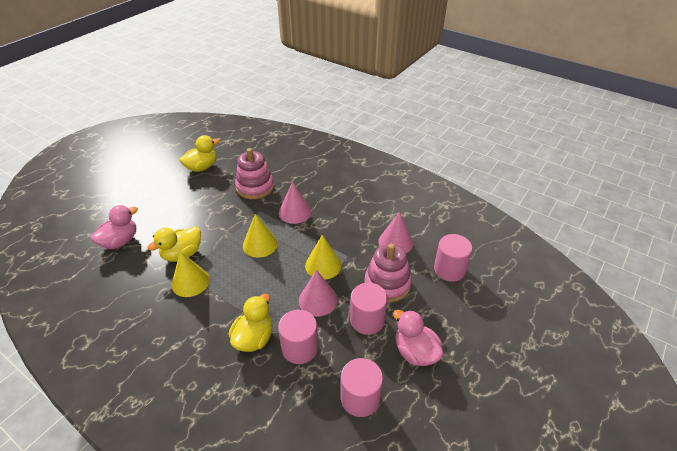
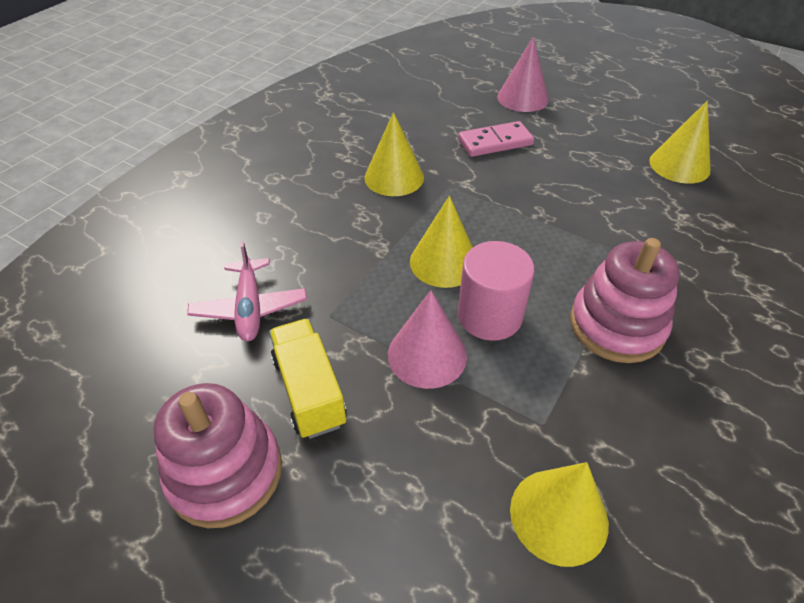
pink cone: 3 -> 2
pink cylinder: 4 -> 1
pink domino: 0 -> 1
pink duck: 2 -> 0
pink plane: 0 -> 1
yellow cone: 3 -> 4
yellow duck: 3 -> 0
yellow truck: 0 -> 1

